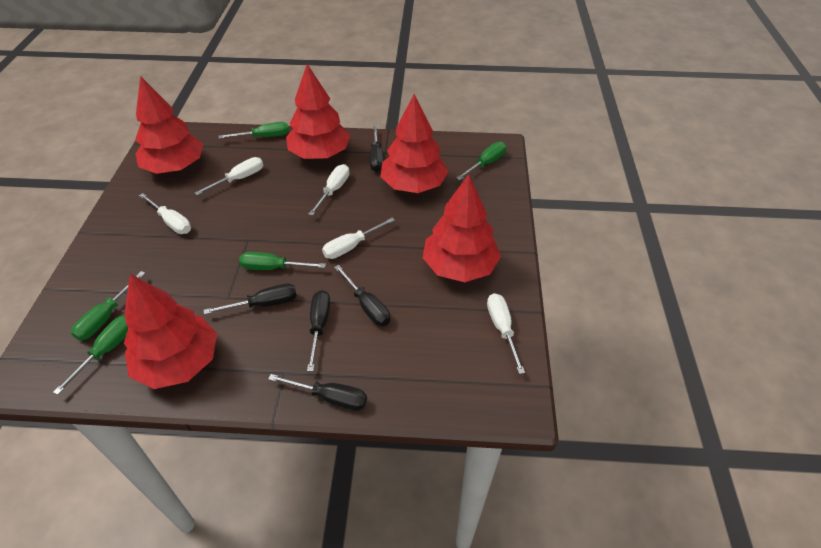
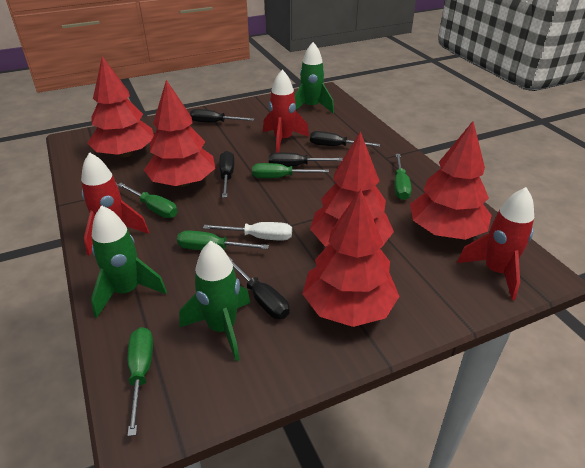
green rocket: 0 -> 3
red rocket: 0 -> 3
white screwdriver: 5 -> 1

